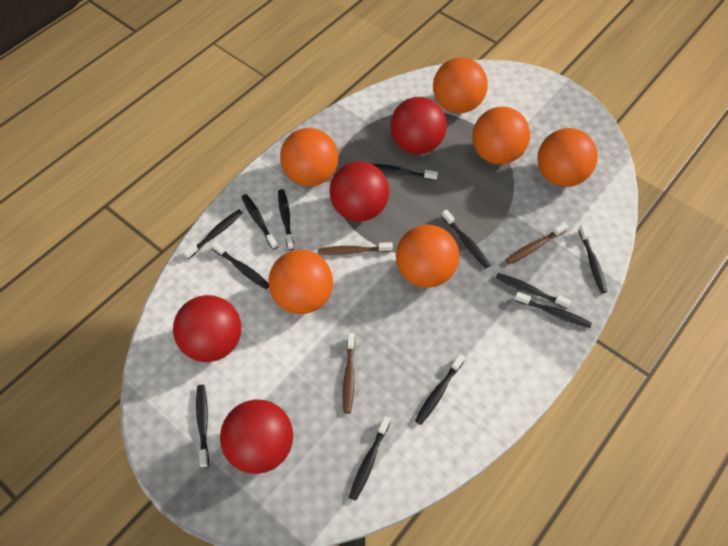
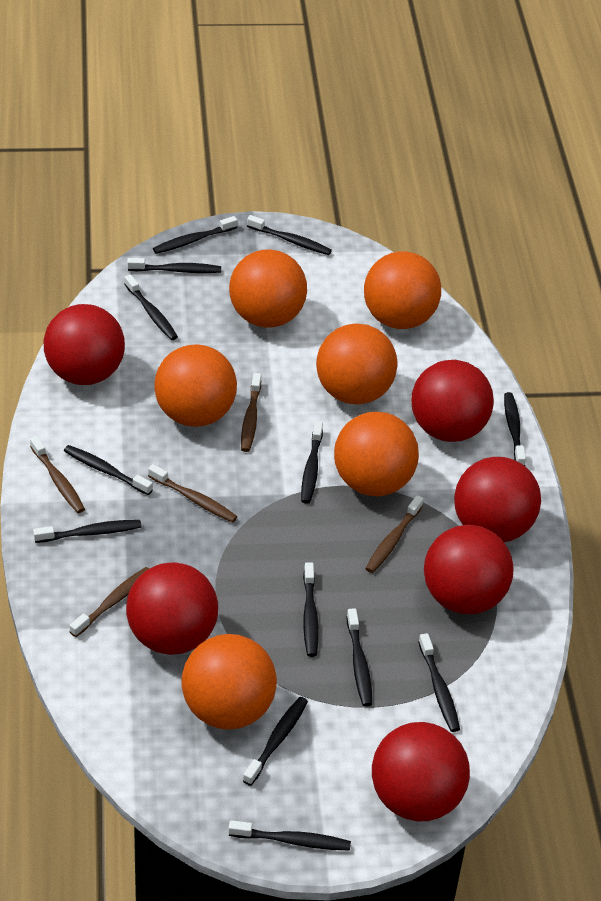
black toothbrush: 12 -> 13
brown toothbrush: 3 -> 5
red ball: 4 -> 6

